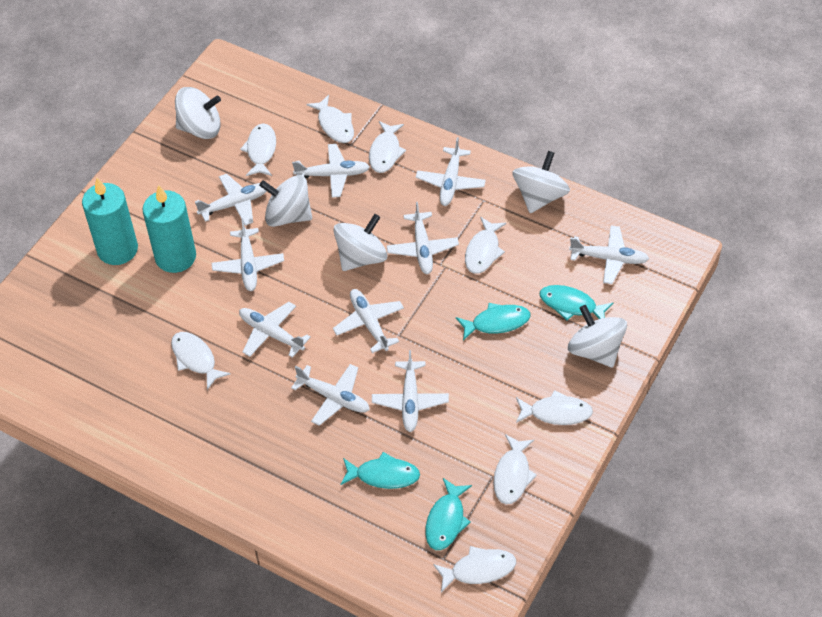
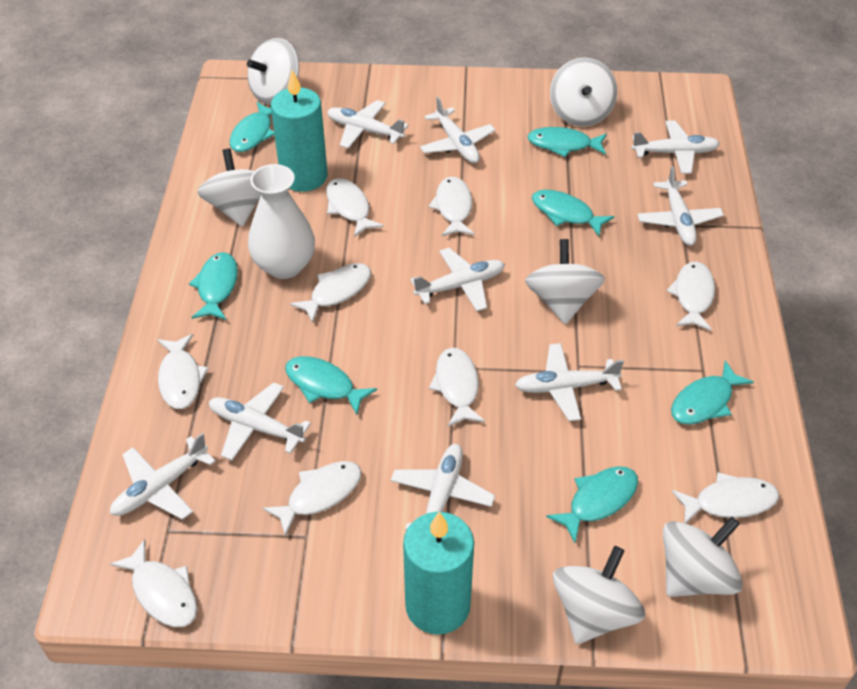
turquoise fish: 4 -> 7
white fish: 8 -> 9
white plane: 10 -> 9
white spinning top: 5 -> 6
white vase: 0 -> 1

